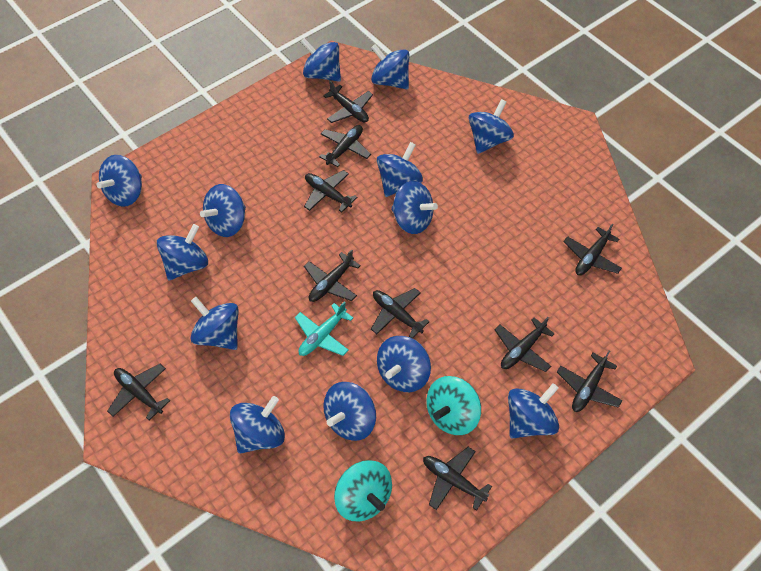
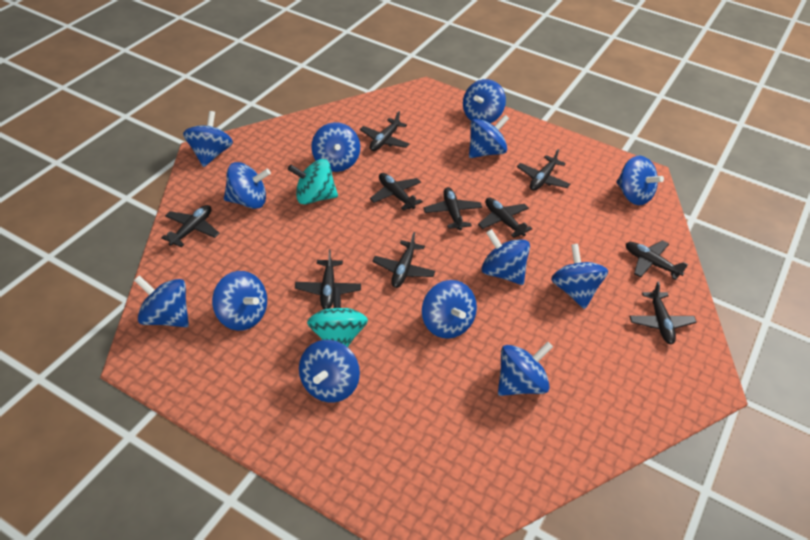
turquoise plane: 1 -> 0

